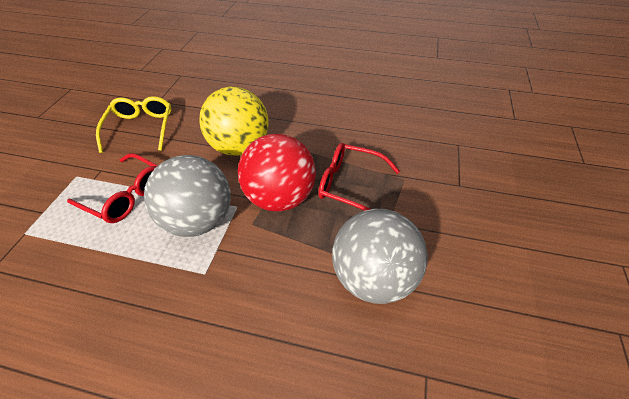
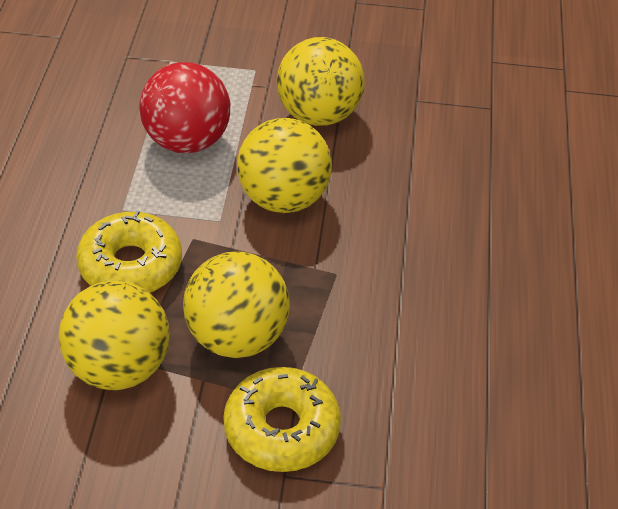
grey ball: 2 -> 0
red glasses: 2 -> 0
yellow ball: 1 -> 4
yellow donut: 0 -> 2
yellow glasses: 1 -> 0

